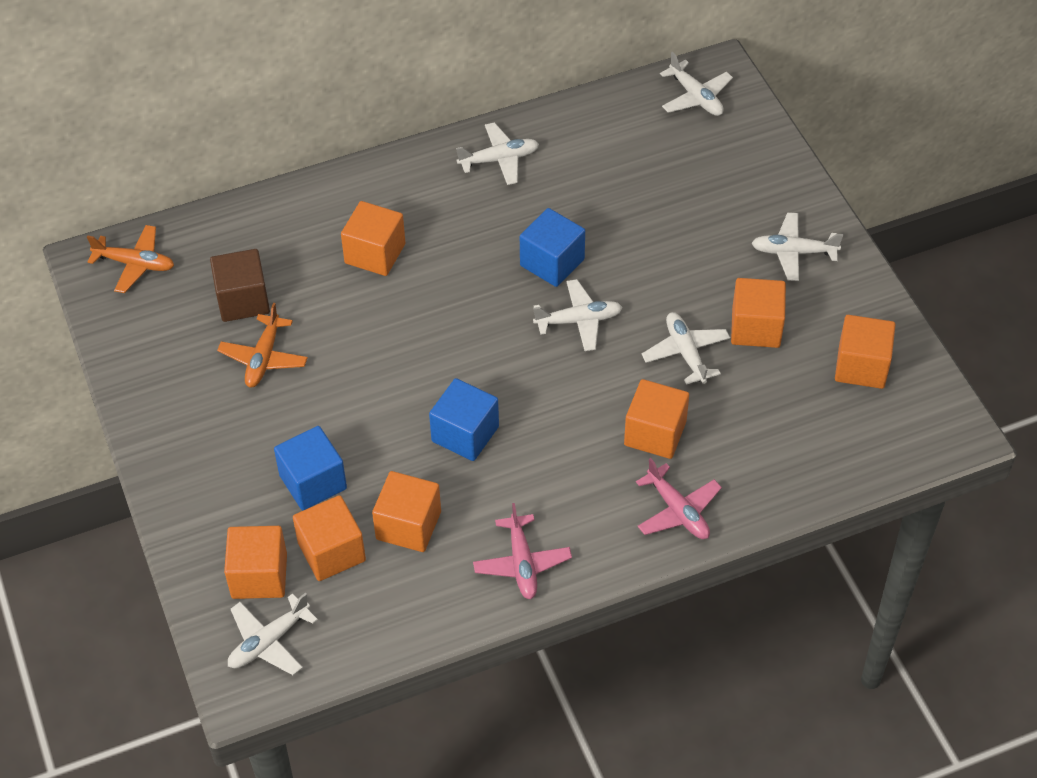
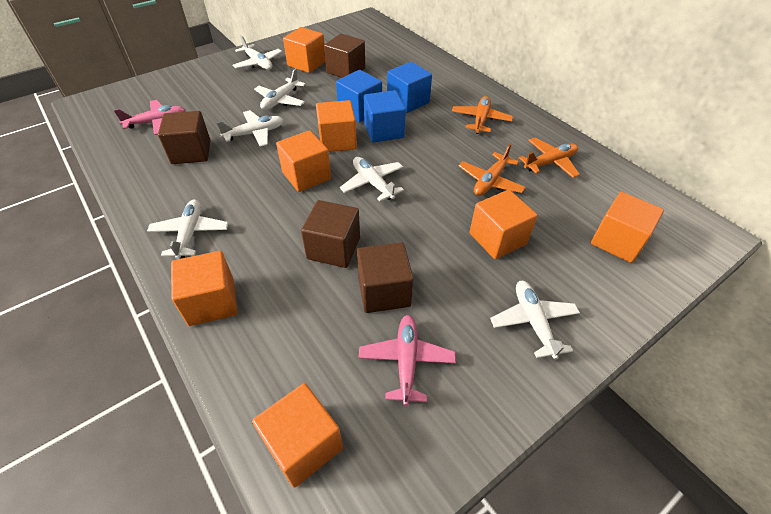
brown cube: 1 -> 4
orange plane: 2 -> 3

